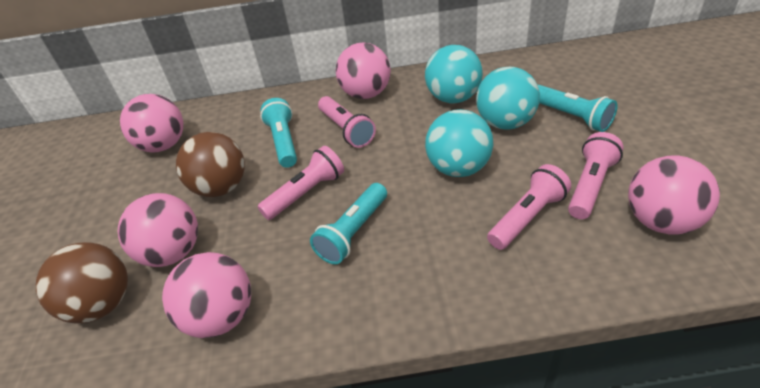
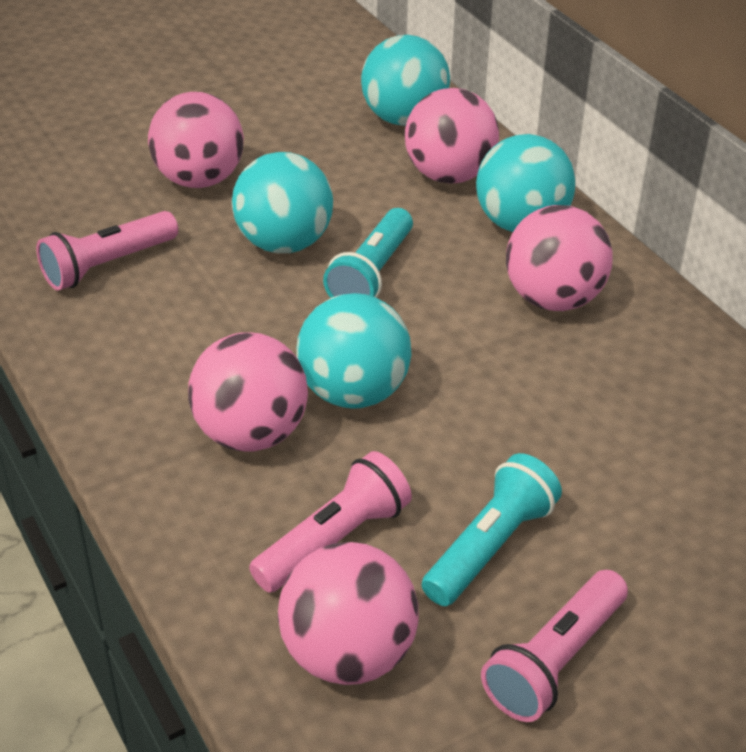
brown ball: 2 -> 0
pink flashlight: 4 -> 3
turquoise ball: 3 -> 4
turquoise flashlight: 3 -> 2

